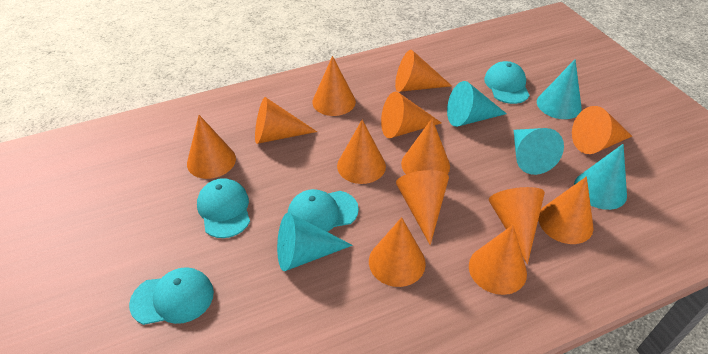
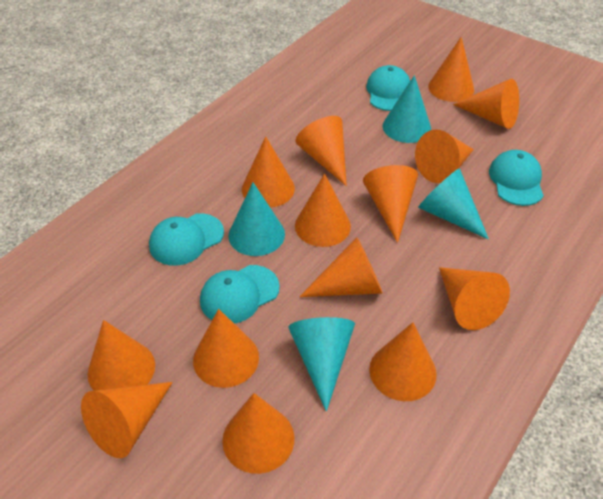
orange cone: 13 -> 14
turquoise cone: 5 -> 4

